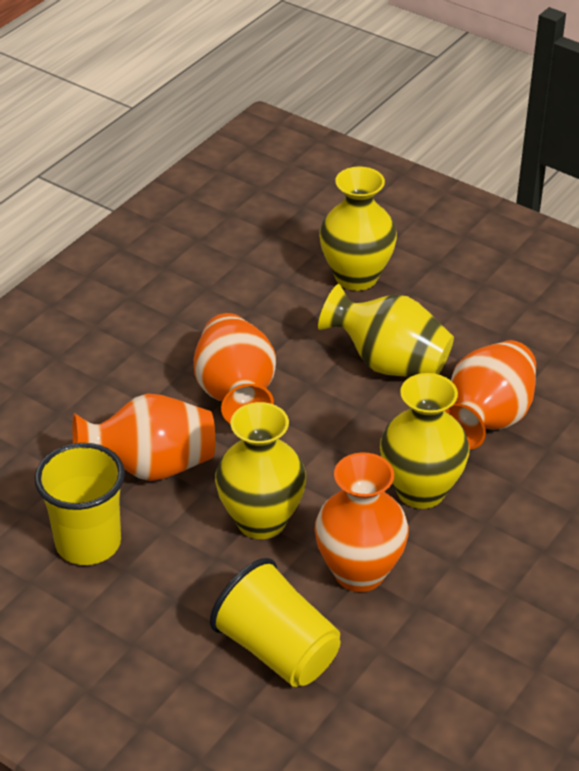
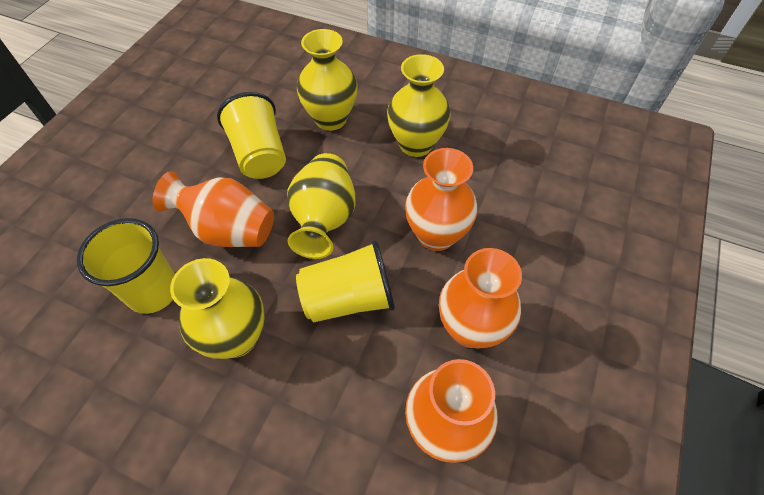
yellow cup: 2 -> 3

